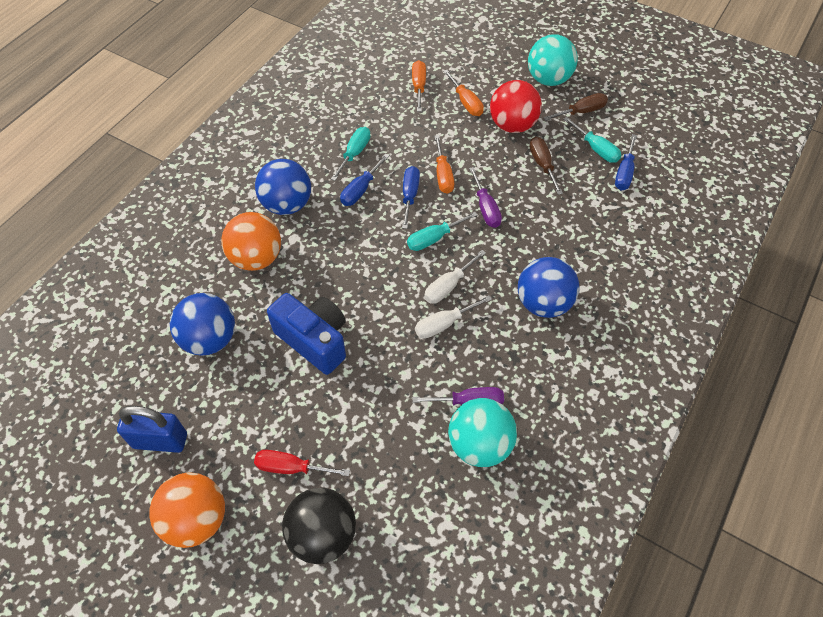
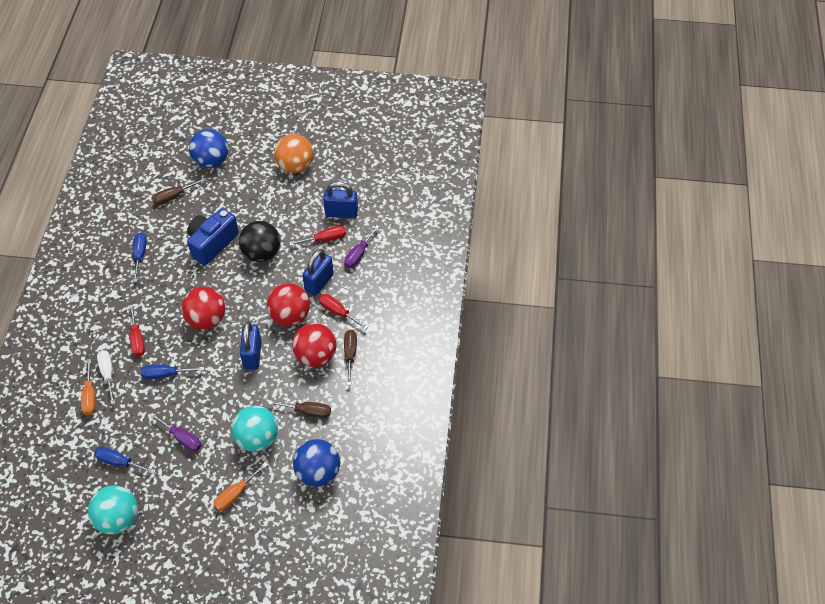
blue ball: 3 -> 2
blue padlock: 1 -> 3
brown screwdriver: 2 -> 3
orange ball: 2 -> 1
orange screwdriver: 3 -> 2
red ball: 1 -> 3
red screwdriver: 1 -> 3
turquoise screwdriver: 3 -> 0
white screwdriver: 2 -> 1

